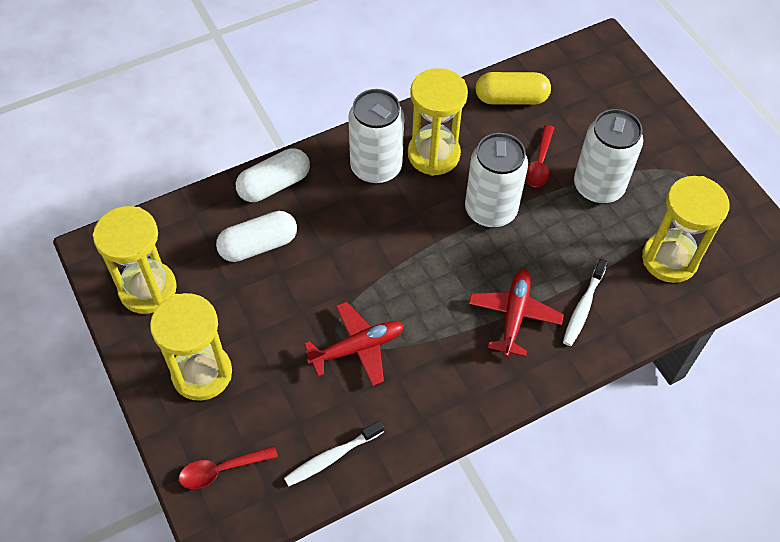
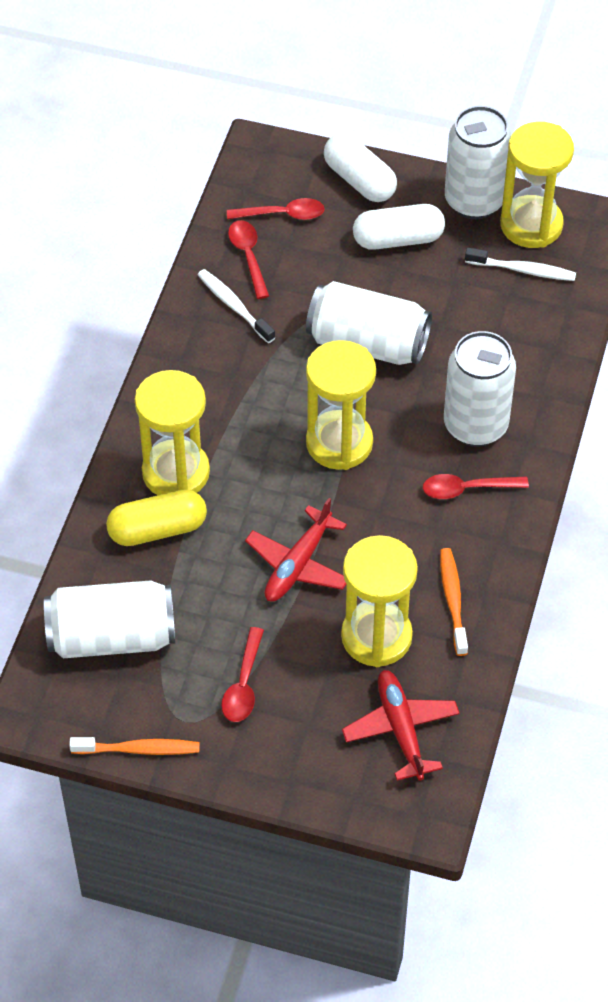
orange toothbrush: 0 -> 2
red spoon: 2 -> 4
white can: 3 -> 4

